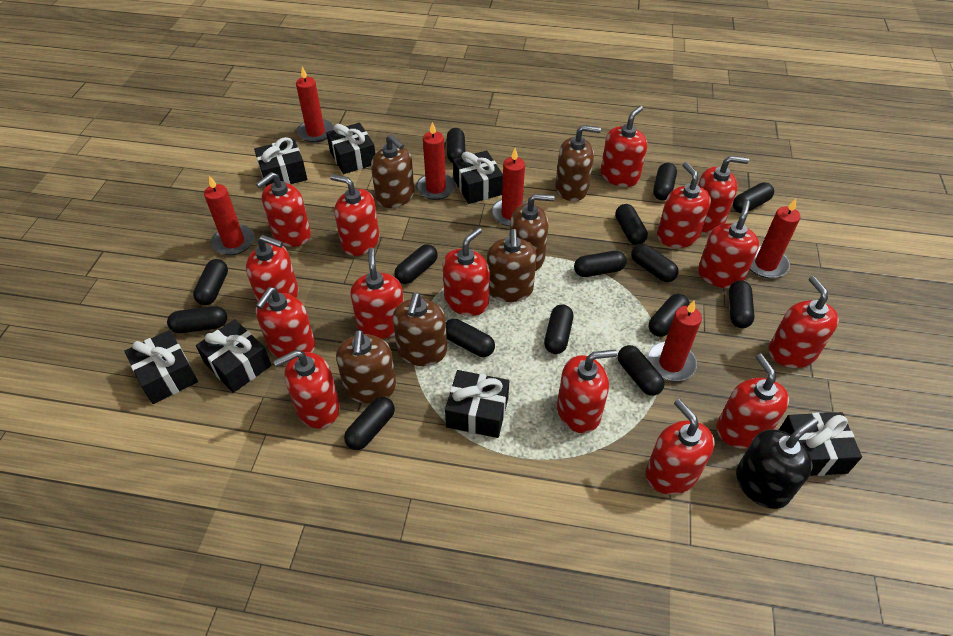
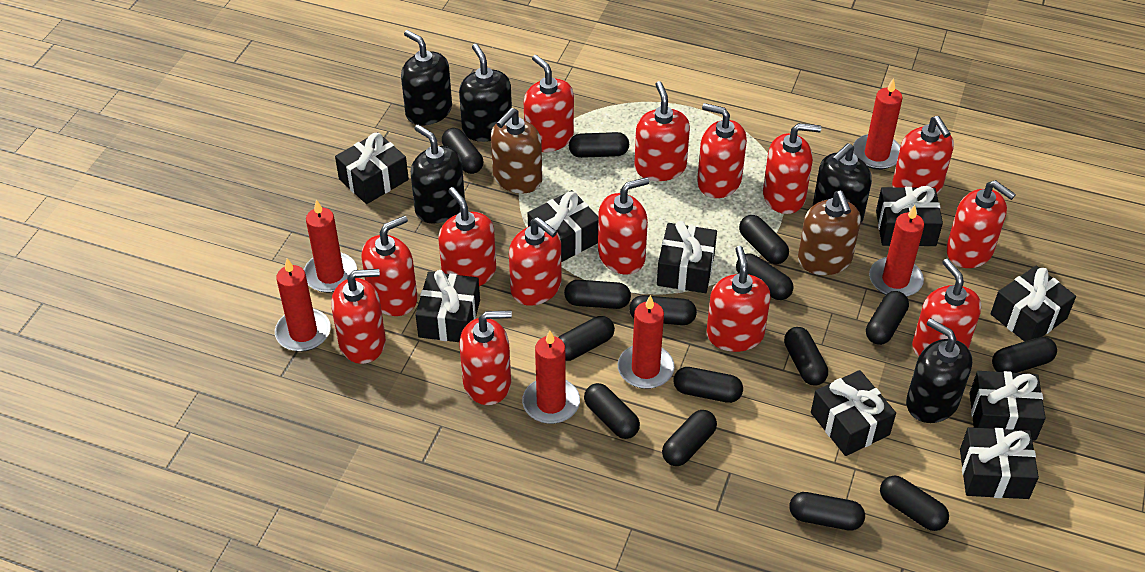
black gift: 7 -> 9
black soap dispenser: 1 -> 5
brown soap dispenser: 6 -> 2
red soap dispenser: 15 -> 14

